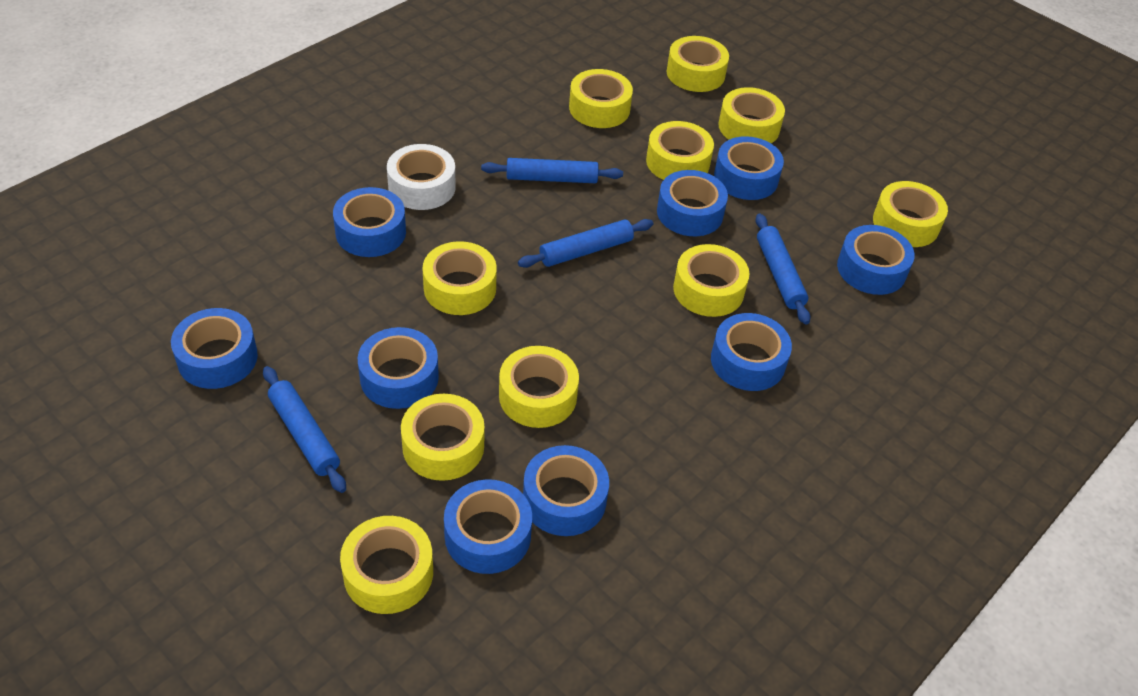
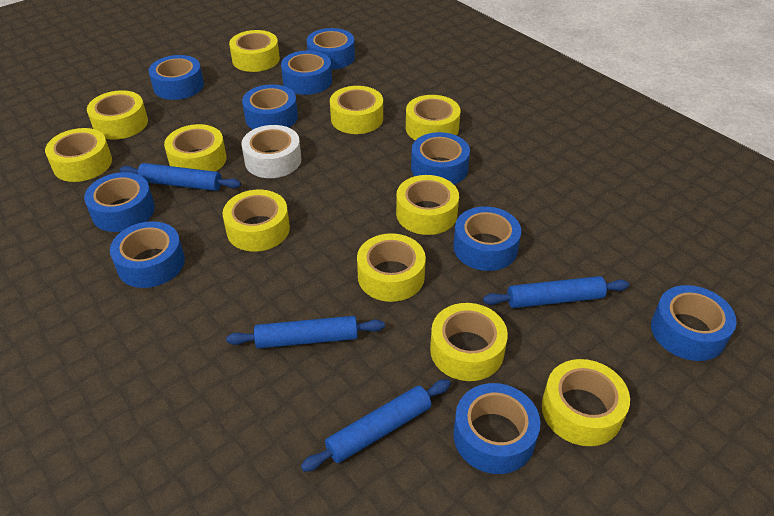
blue tape: 9 -> 10
yellow tape: 10 -> 11

